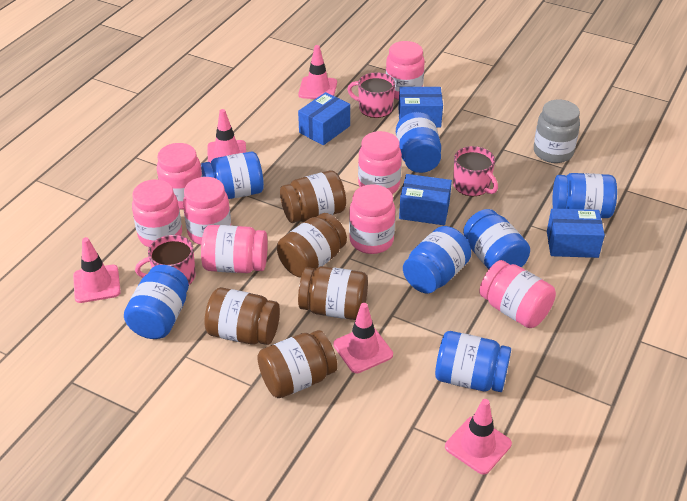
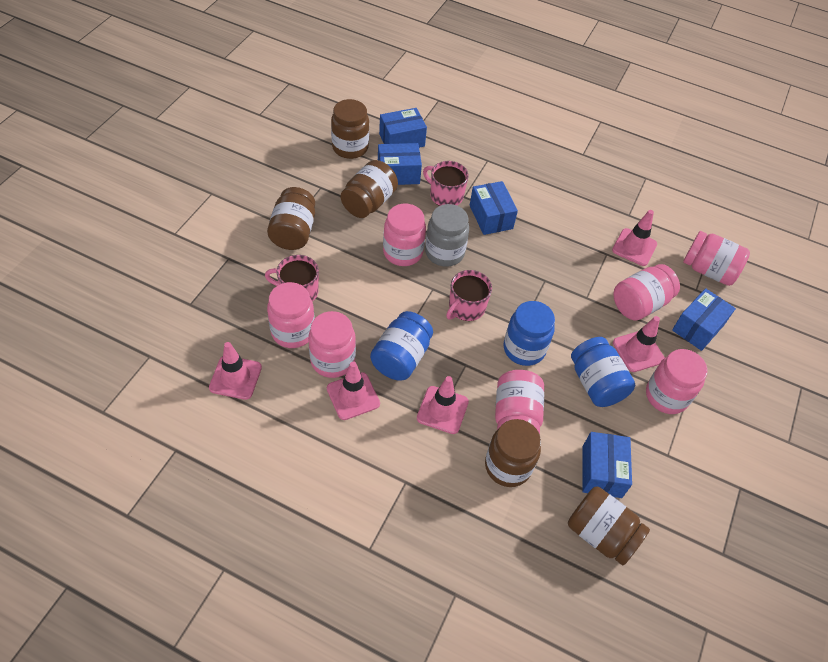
blue box: 4 -> 5
blue jar: 7 -> 3
pink jar: 8 -> 7

